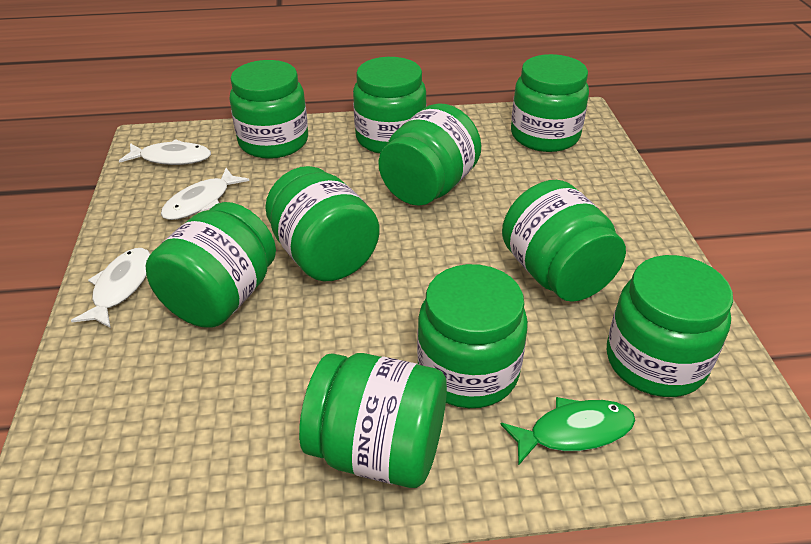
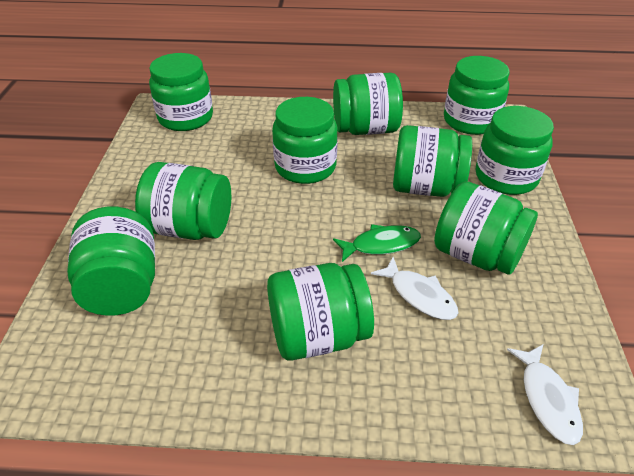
white fish: 3 -> 2

